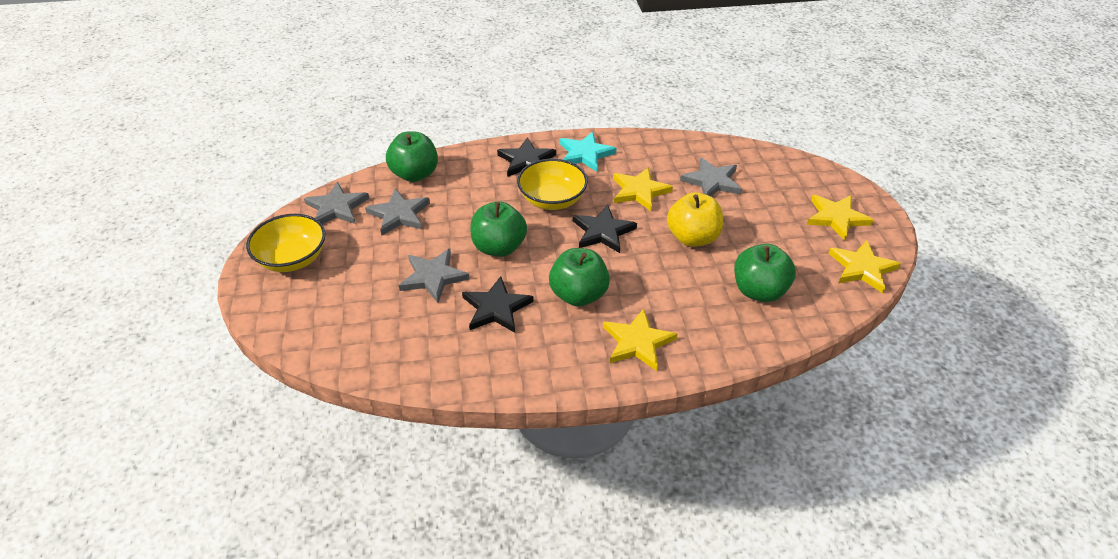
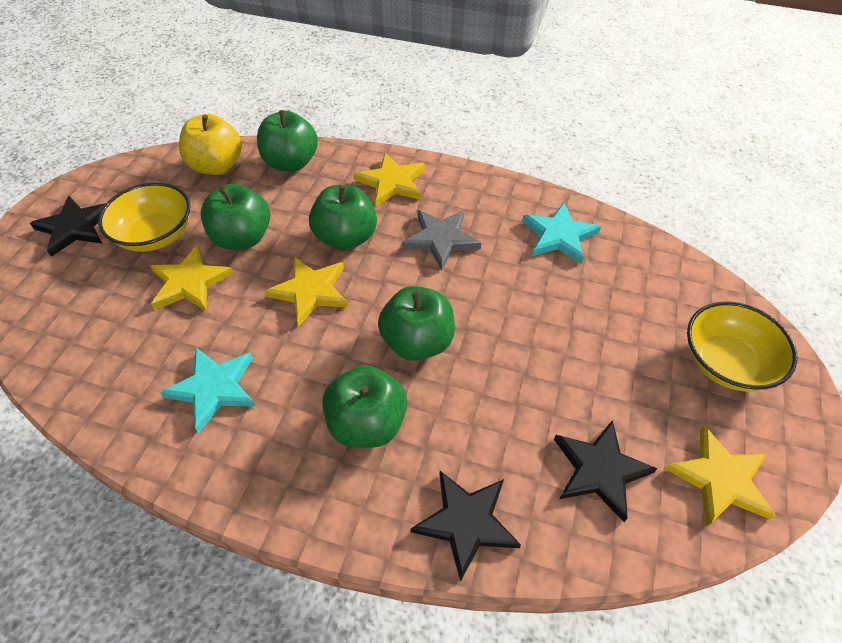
green apple: 4 -> 5
grey star: 4 -> 1
turquoise star: 1 -> 2

